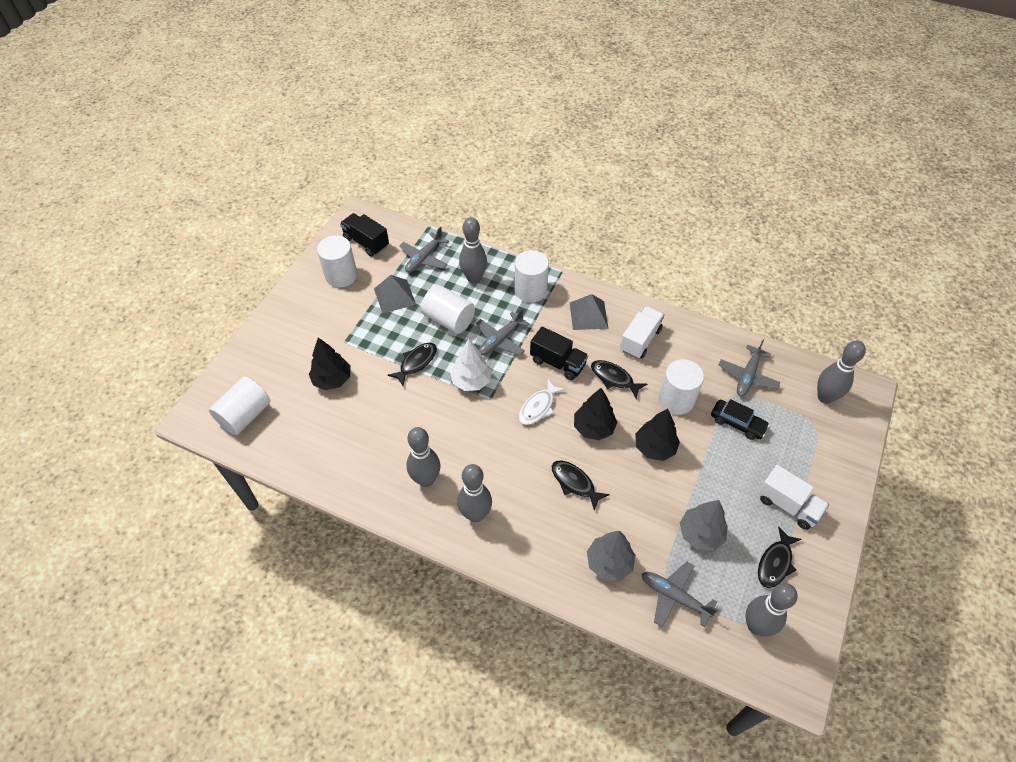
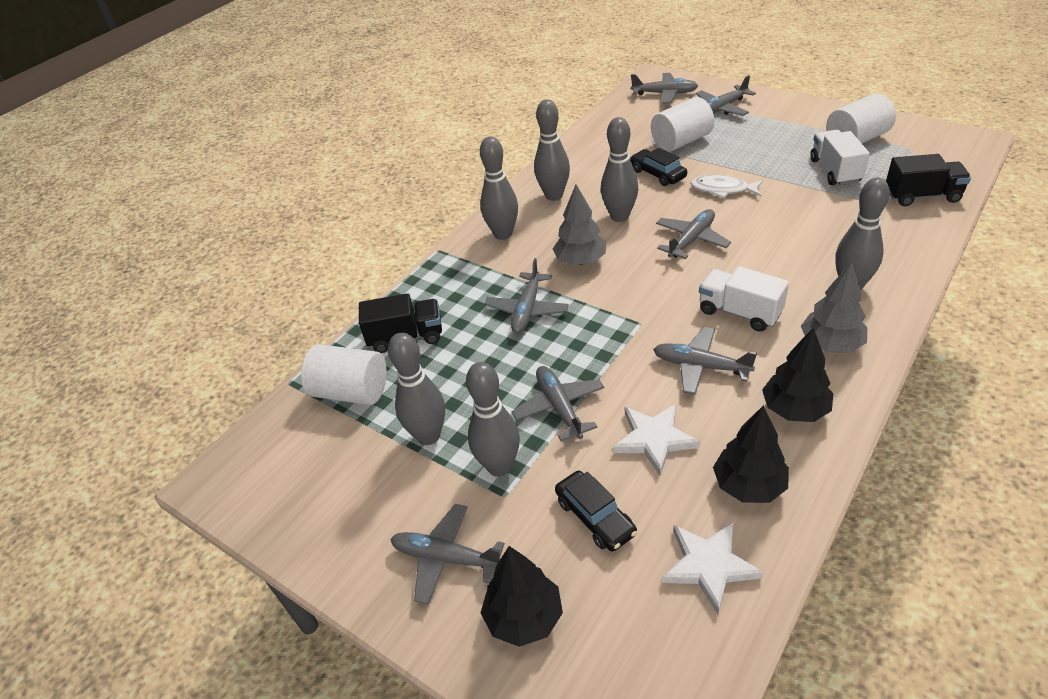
black car: 1 -> 2
black fish: 4 -> 0
grey bowling pin: 5 -> 6
grey plane: 4 -> 7
grey pyramid: 2 -> 0
white cylinder: 5 -> 3
white star: 0 -> 2
white tree: 1 -> 0

